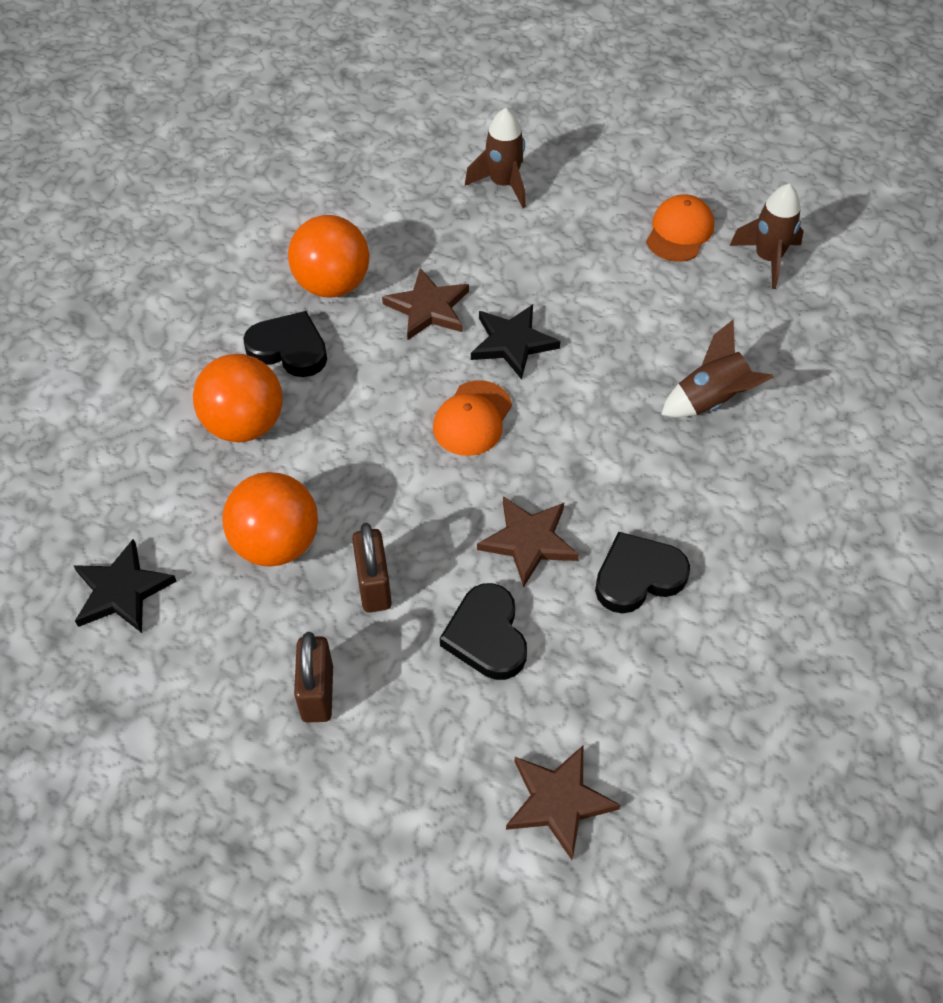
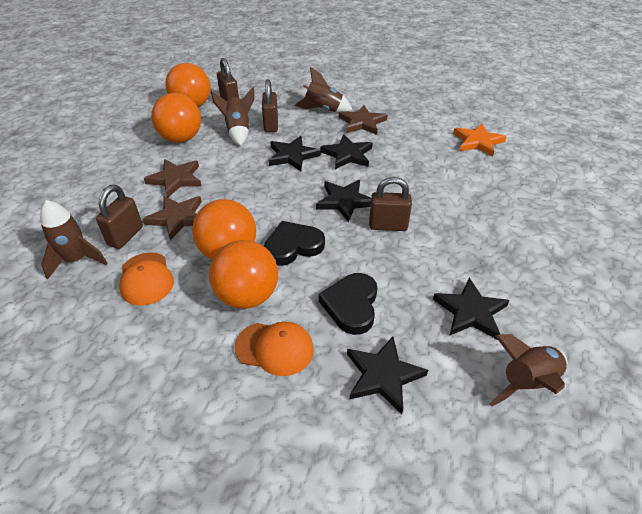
black heart: 3 -> 2
black star: 2 -> 5
brown padlock: 2 -> 4
brown rocket: 3 -> 4
orange ball: 3 -> 4
orange star: 0 -> 1

